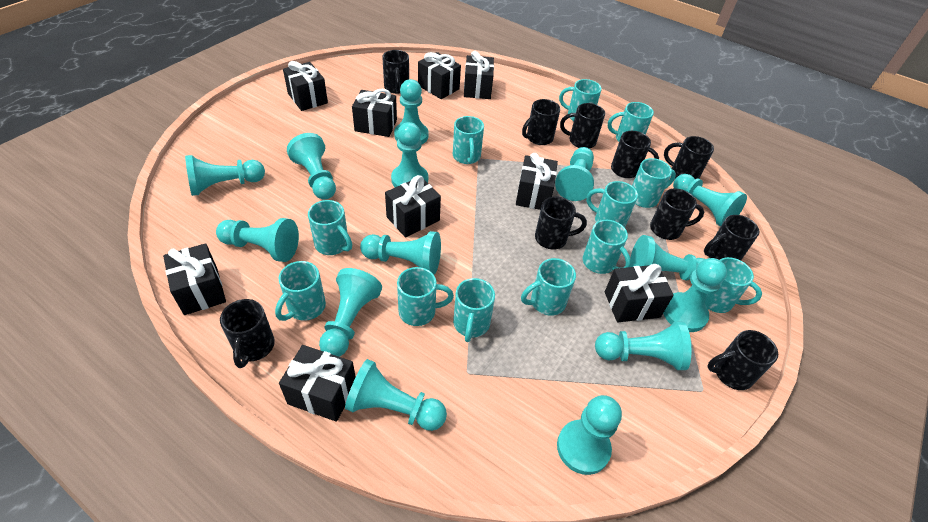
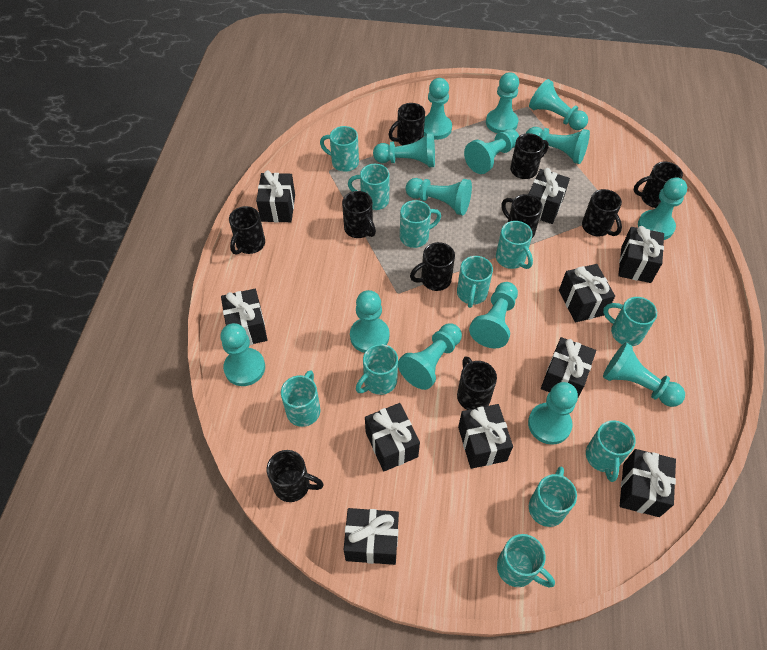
black gift: 9 -> 10
turquoise mug: 12 -> 11

